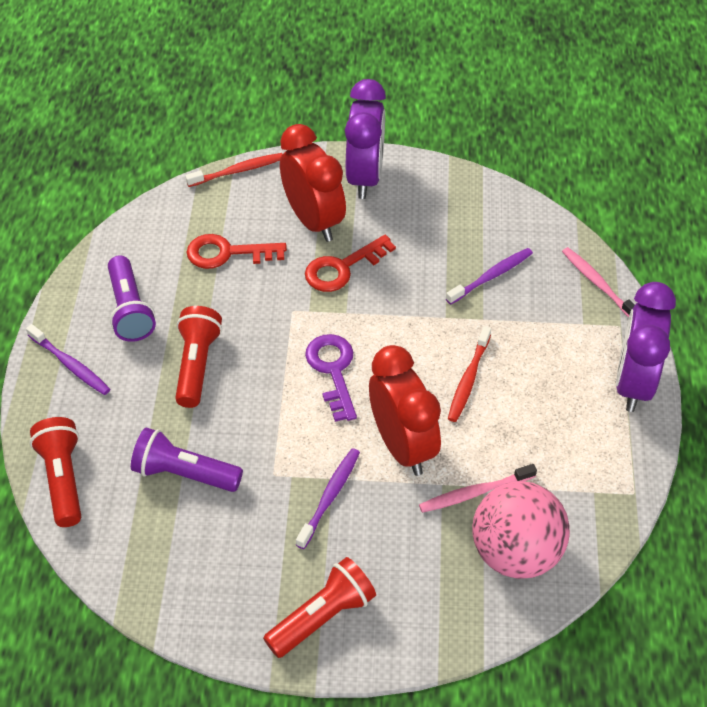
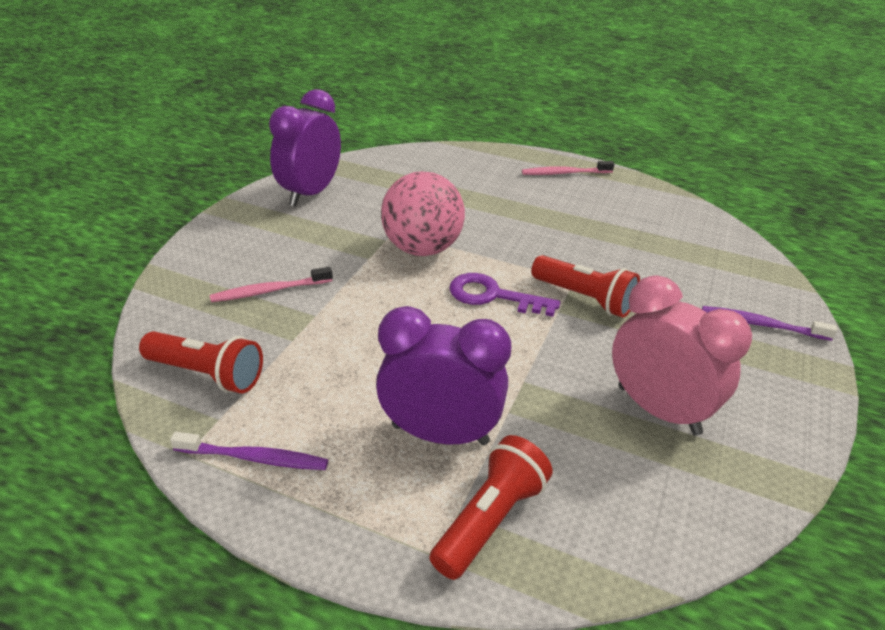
pink clock: 0 -> 1
purple flashlight: 2 -> 0
purple toothbrush: 3 -> 2
red clock: 2 -> 0
red key: 2 -> 0
red toothbrush: 2 -> 0

